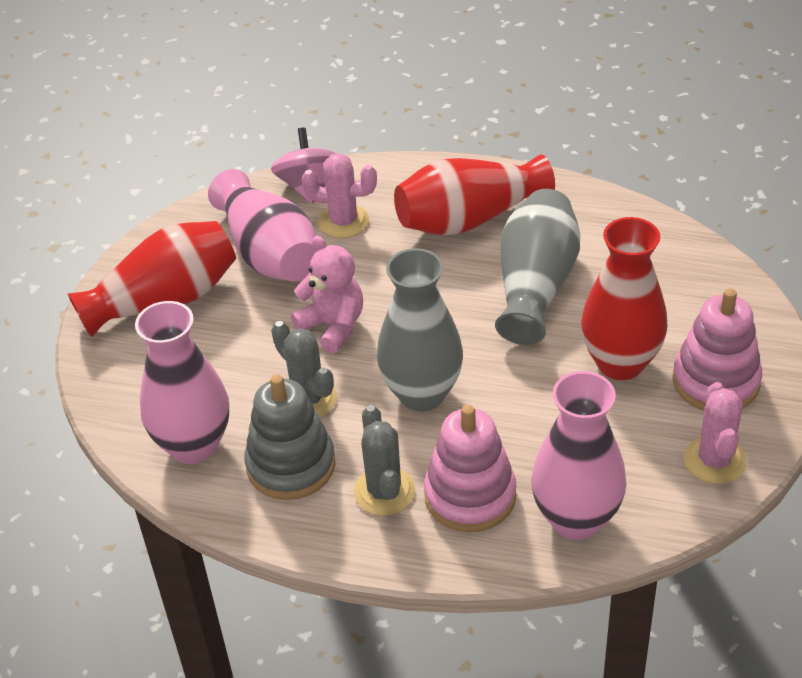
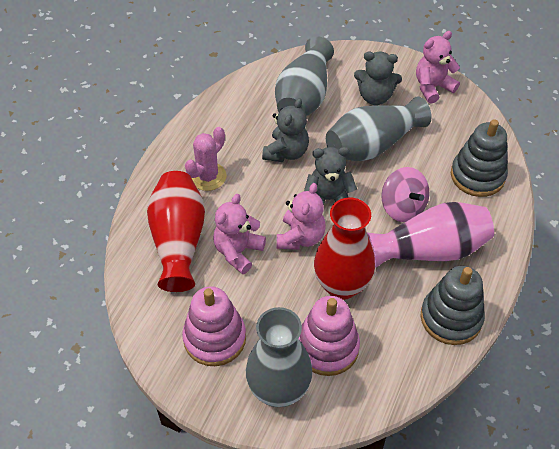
grey cactus: 2 -> 0
grey stacking toy: 1 -> 2
grey teddy bear: 0 -> 3
grey vase: 2 -> 3
pink cactus: 2 -> 1
pink teddy bear: 1 -> 3
pink vase: 3 -> 1
red vase: 3 -> 2

